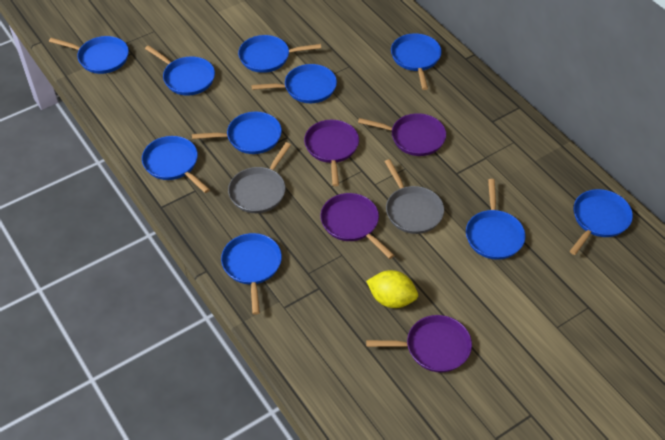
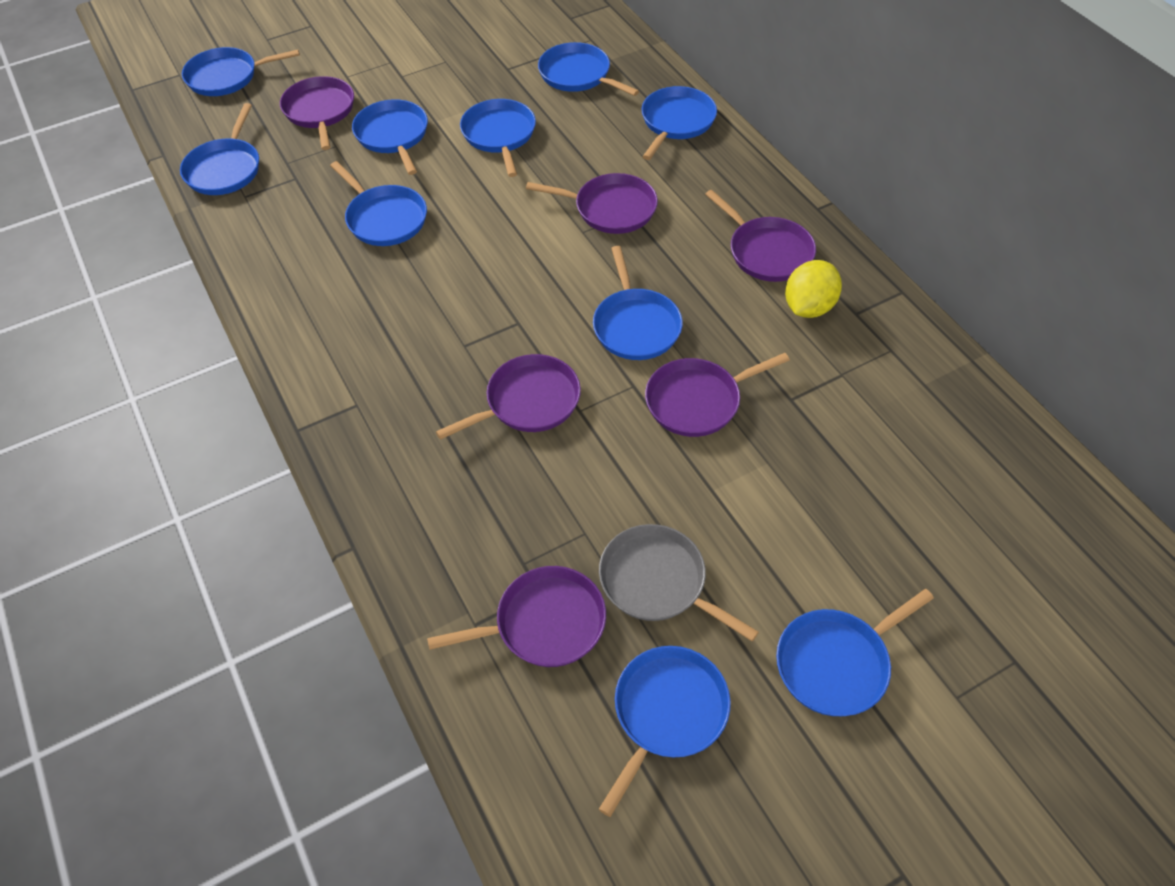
grey pan: 2 -> 1
purple pan: 4 -> 6

